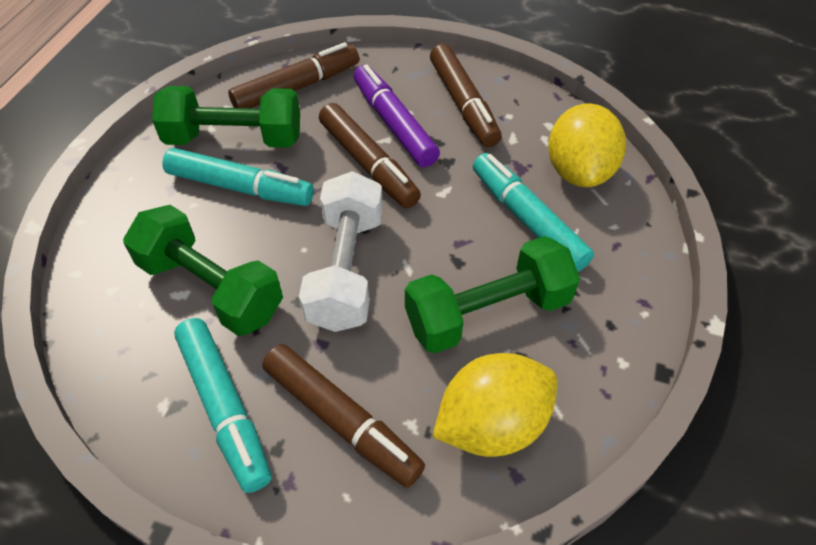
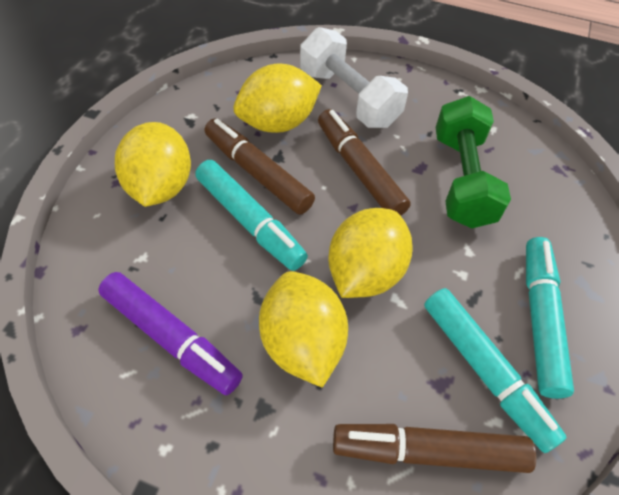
brown marker: 4 -> 3
green dumbbell: 3 -> 1
yellow lemon: 2 -> 4

